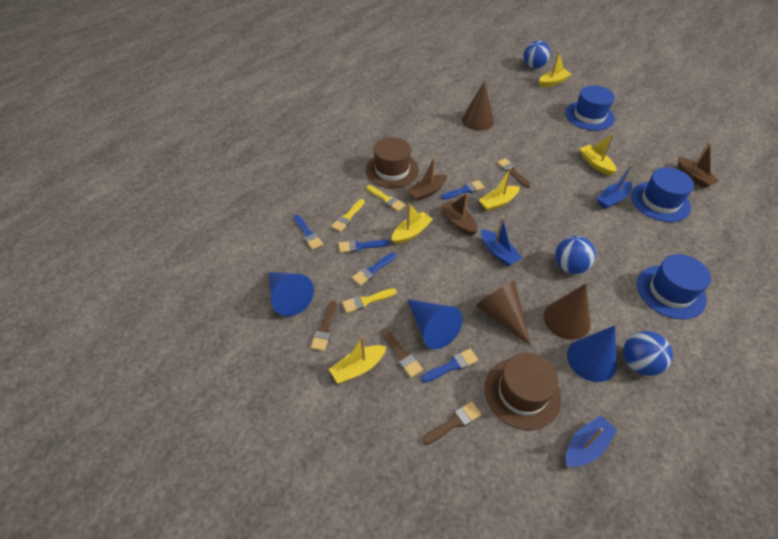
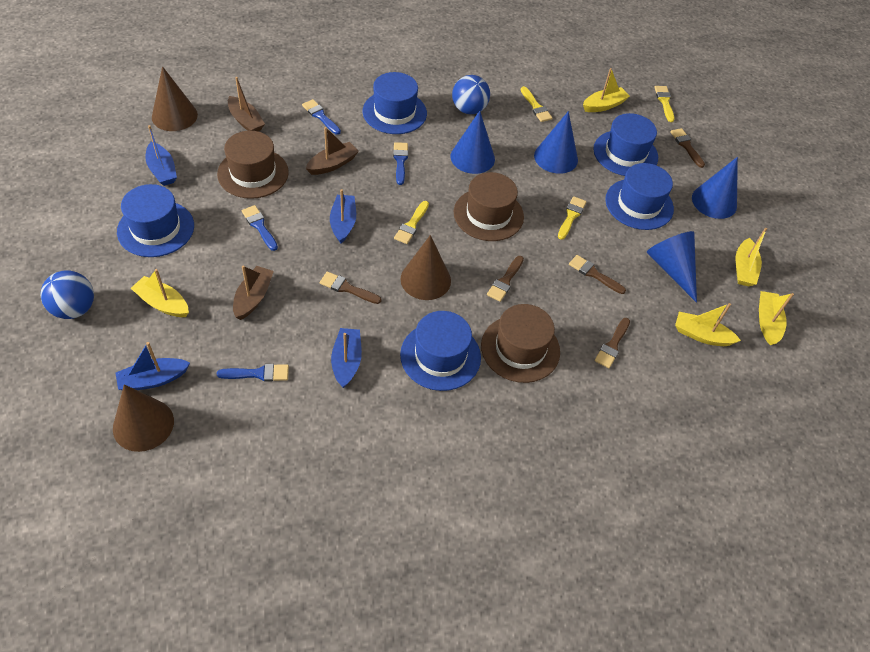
blue ball: 3 -> 2
blue boat: 3 -> 4
blue brush: 5 -> 4
blue cone: 3 -> 4
blue hat: 3 -> 5
brown brush: 4 -> 5
brown hat: 2 -> 3
yellow brush: 3 -> 4

